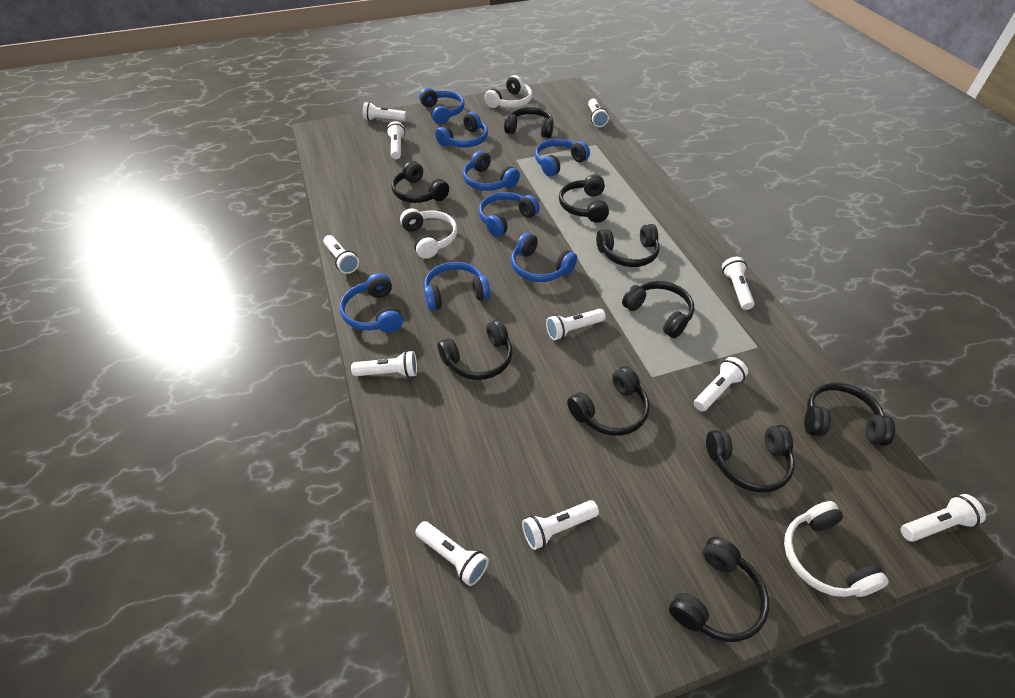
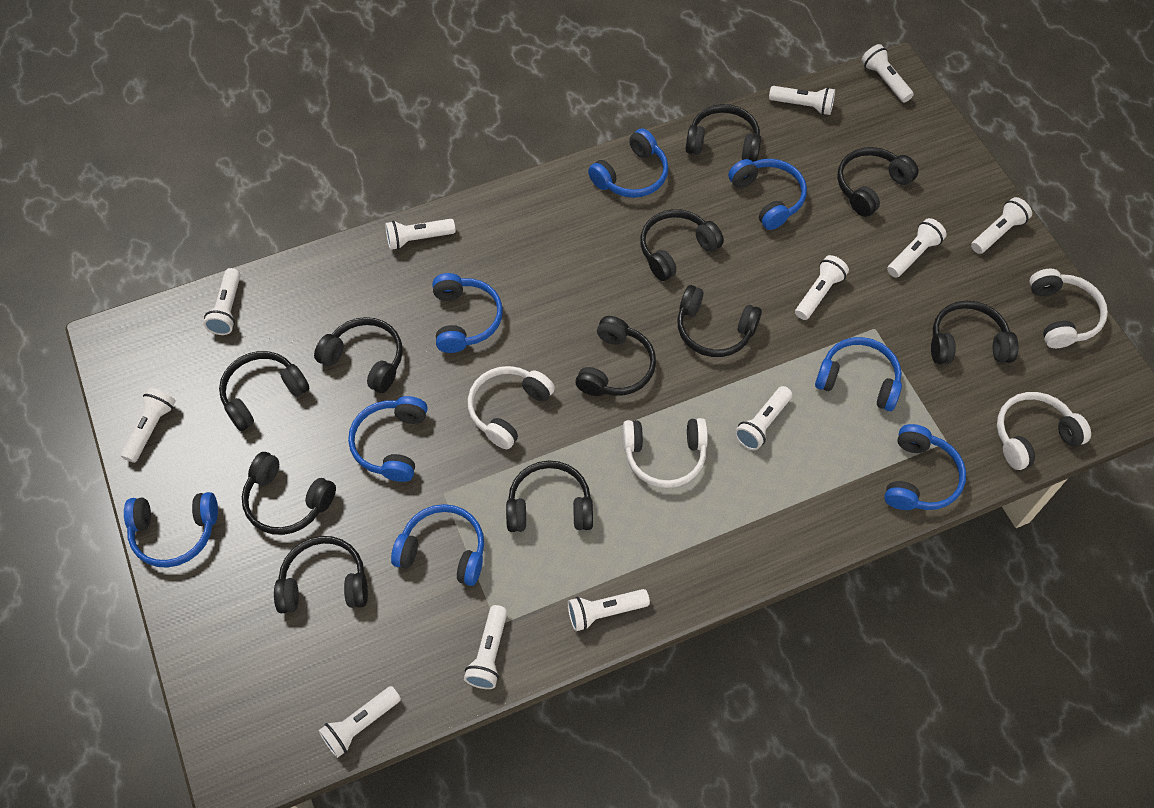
black headphones: 10 -> 11
white flashlight: 11 -> 12
white headphones: 3 -> 4

